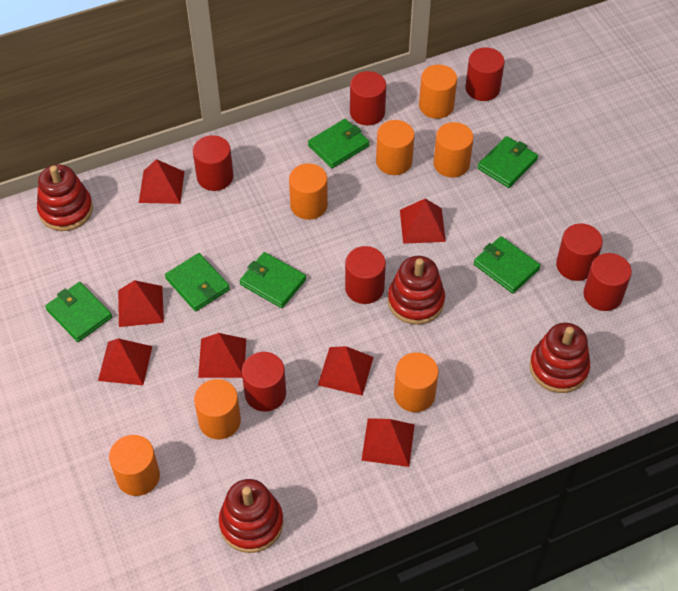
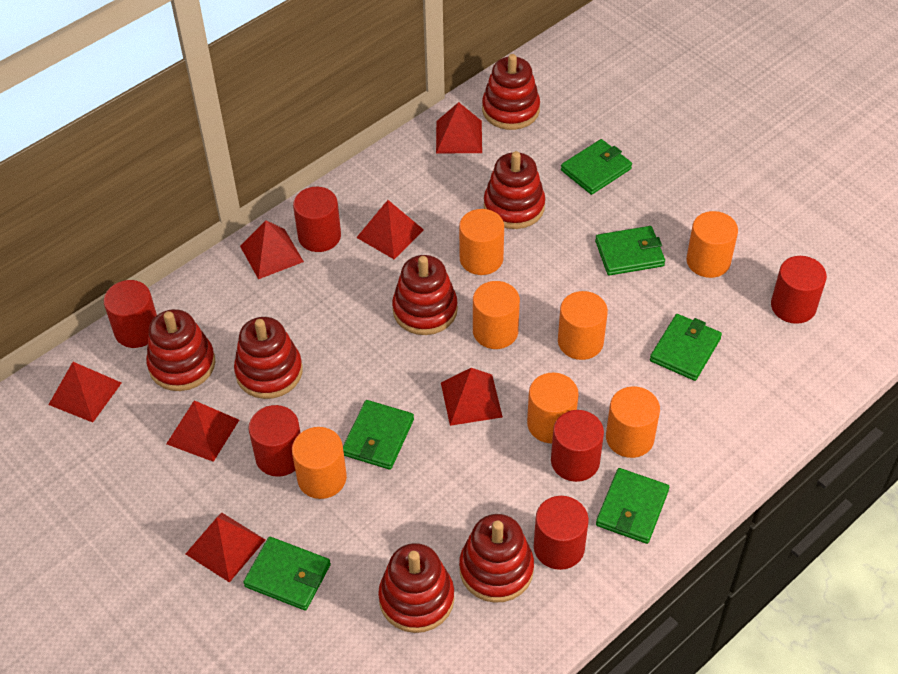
red cylinder: 7 -> 6
red stacking toy: 4 -> 7

